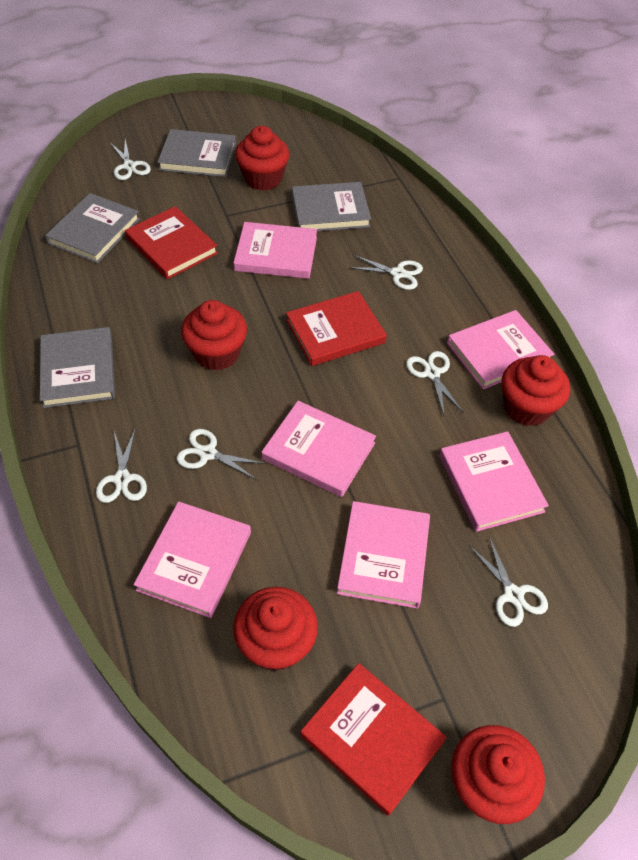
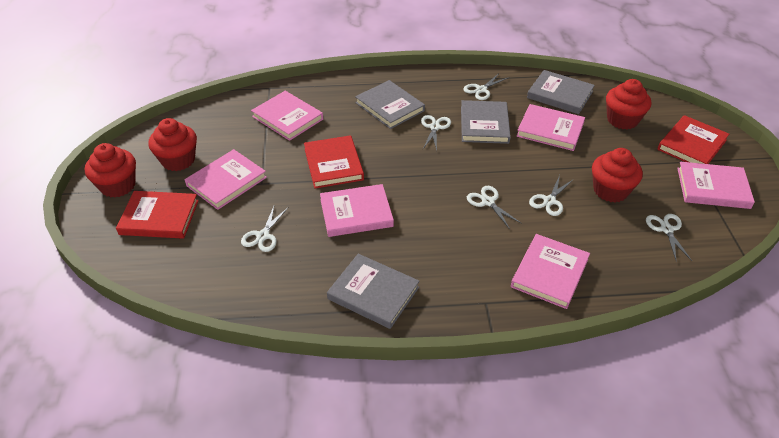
red cupcake: 5 -> 4

